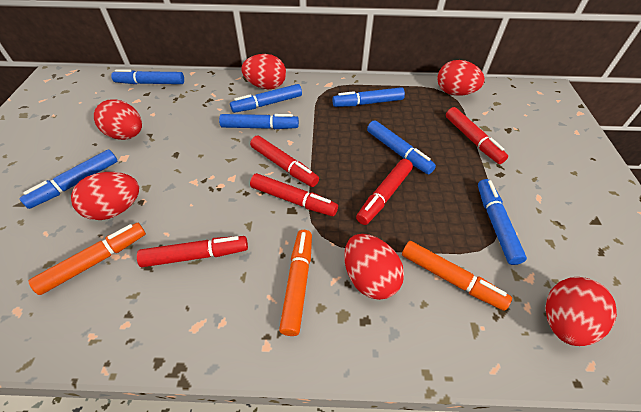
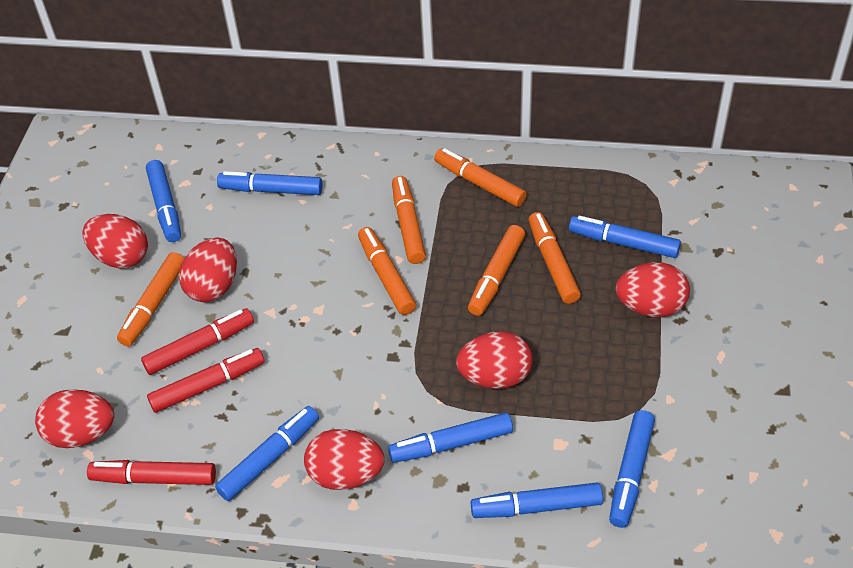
orange marker: 3 -> 6
red marker: 5 -> 3

